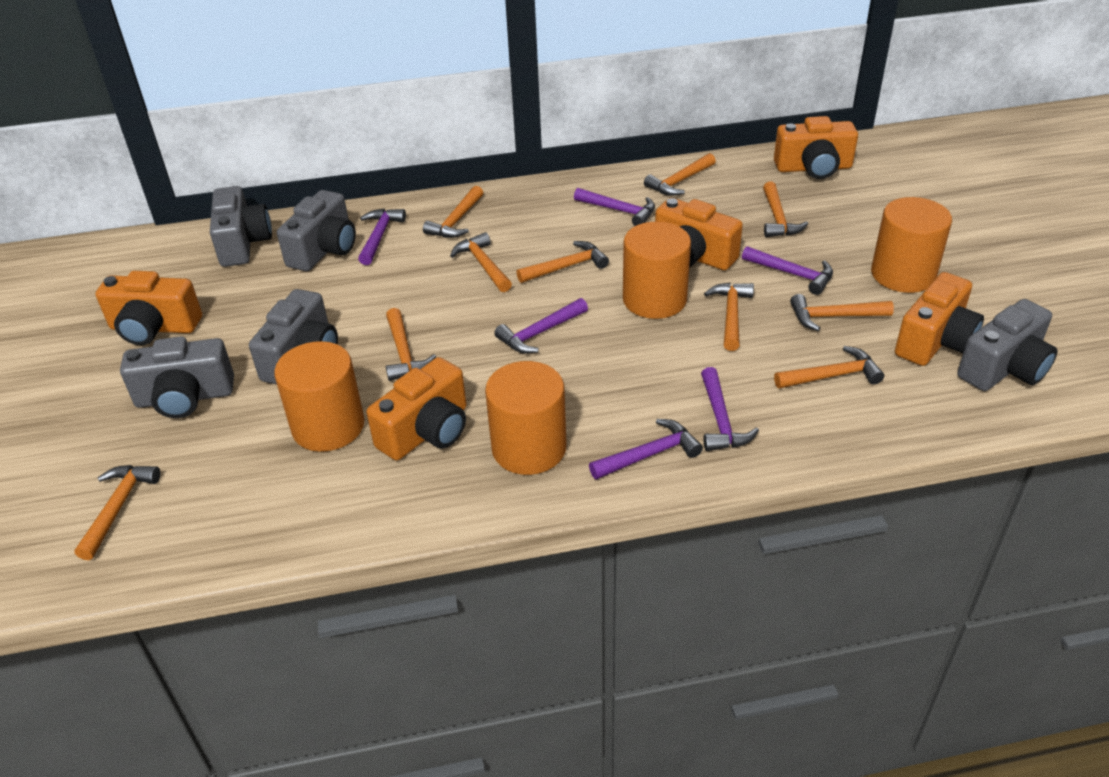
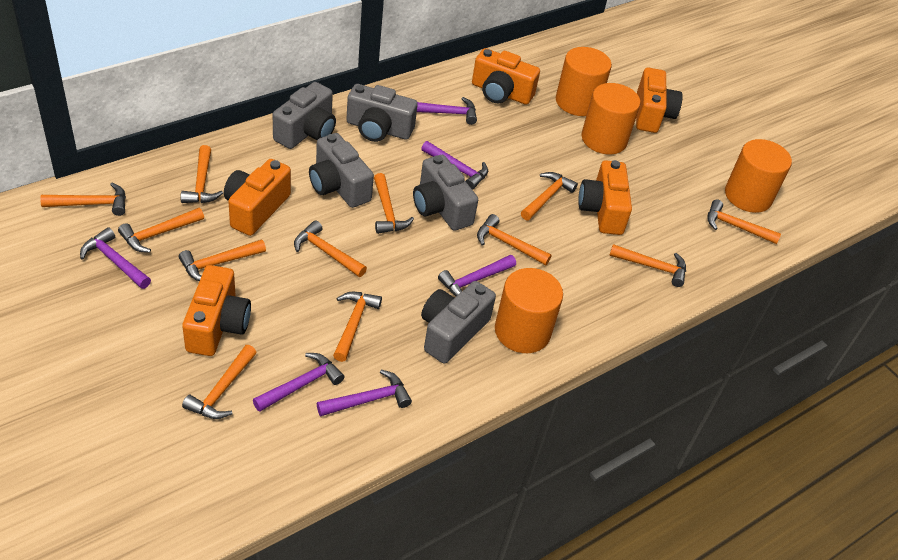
orange hammer: 10 -> 12

